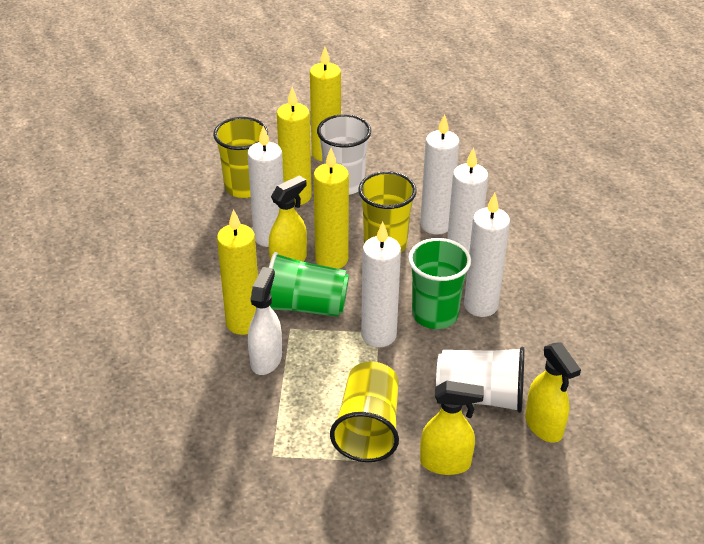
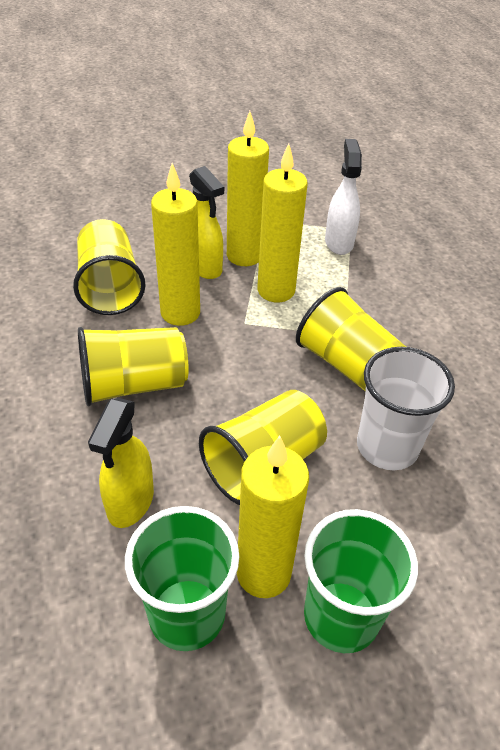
white candle: 5 -> 0
white cup: 2 -> 1
yellow cup: 3 -> 4
yellow spray bottle: 3 -> 2

